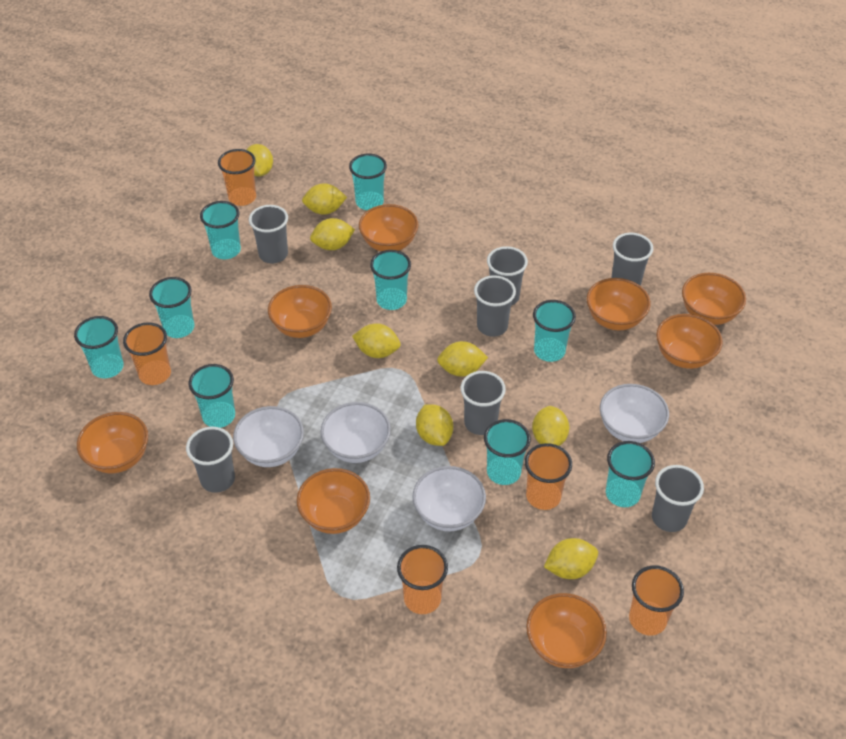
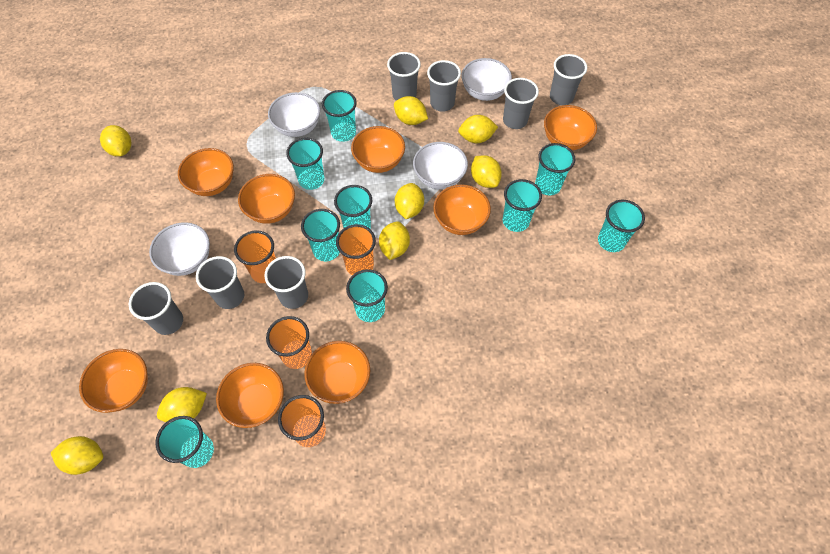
orange cup: 5 -> 4

